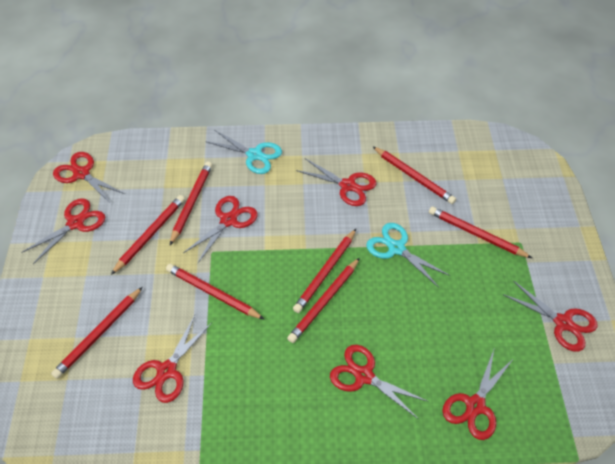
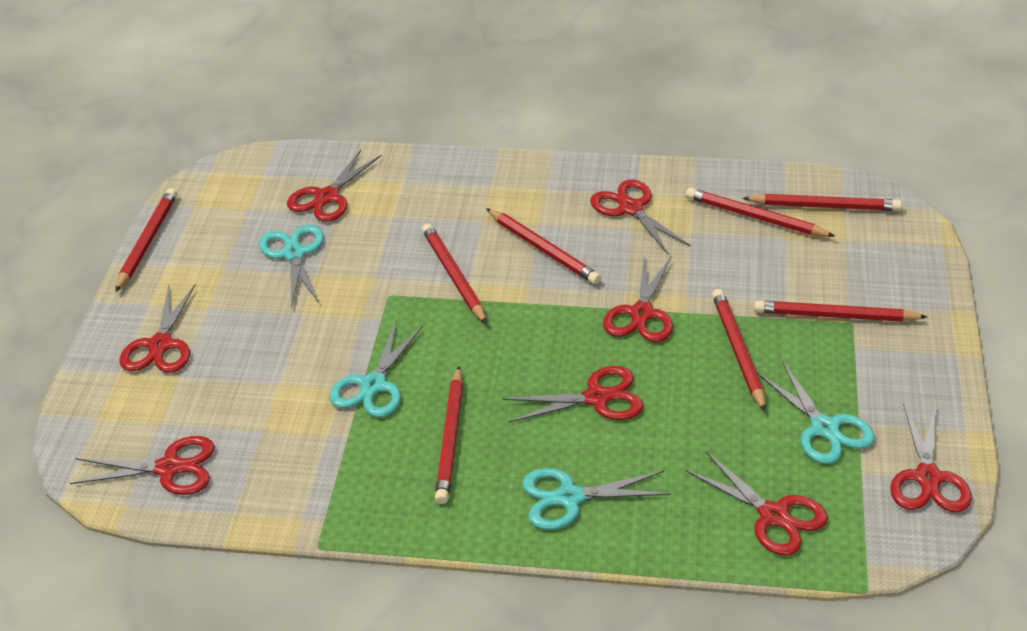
turquoise scissors: 2 -> 4

